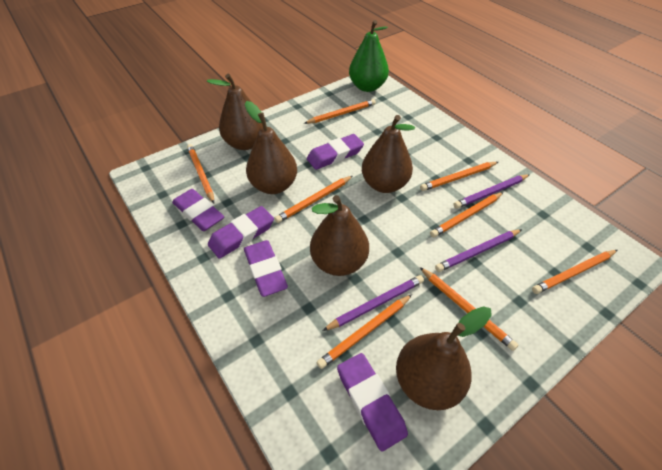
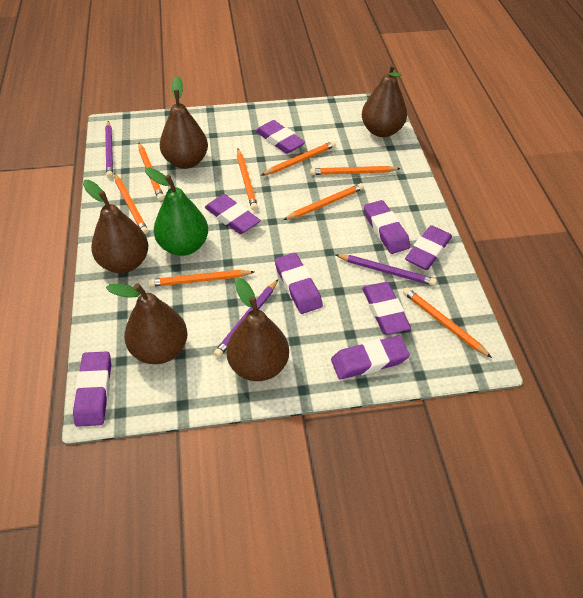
purple eraser: 5 -> 8

